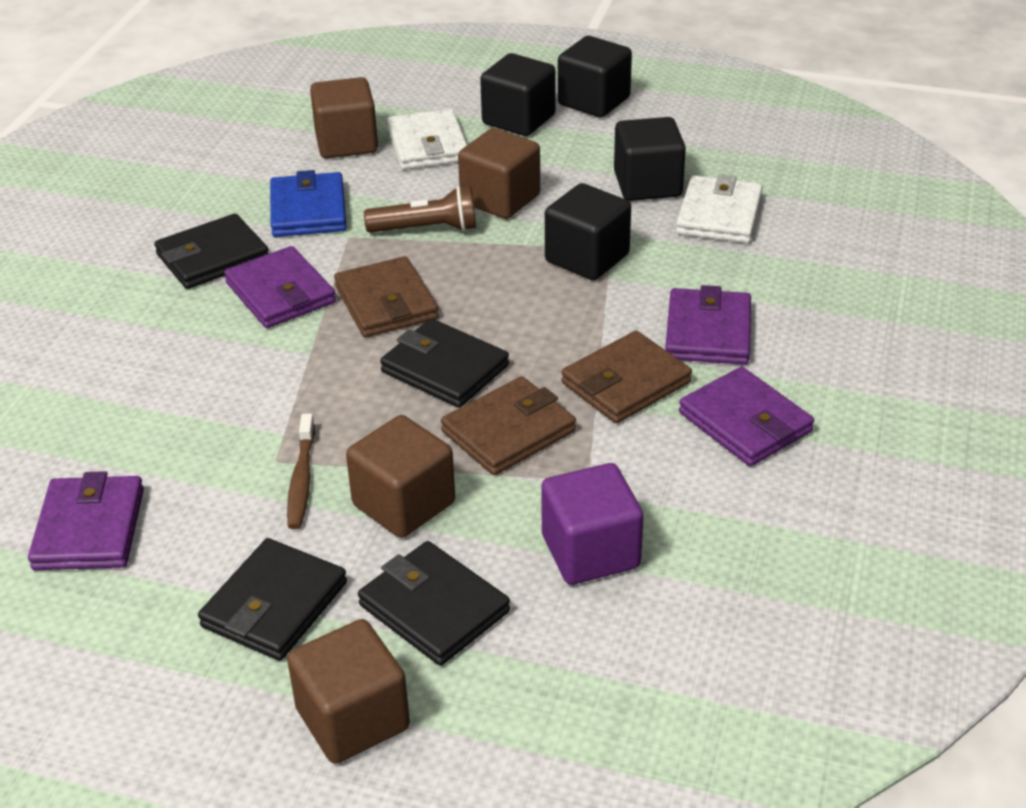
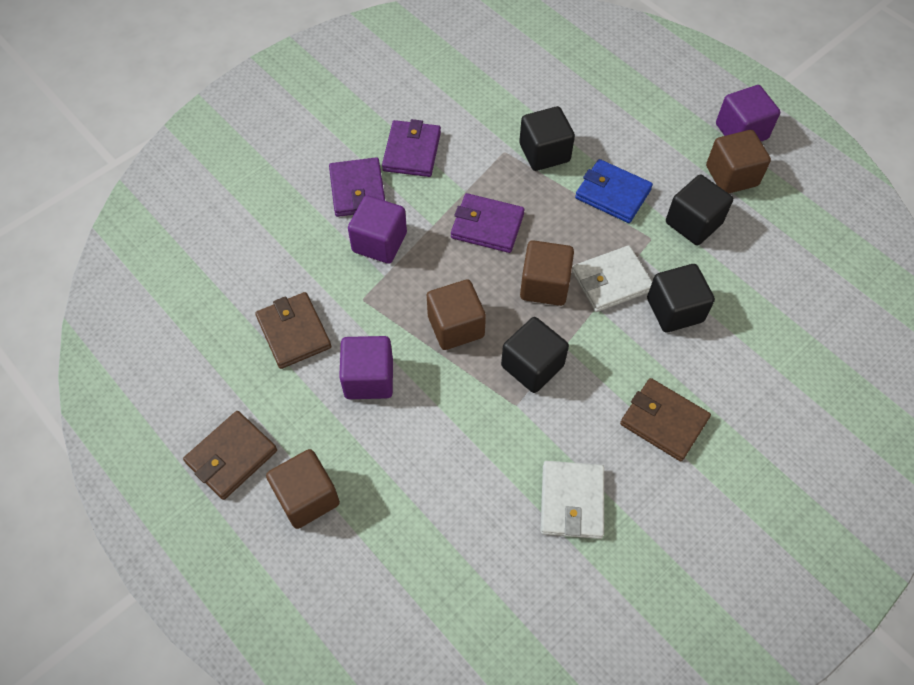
black wallet: 4 -> 0
brown flashlight: 1 -> 0
brown toothbrush: 1 -> 0
purple cube: 1 -> 3
purple wallet: 4 -> 3

